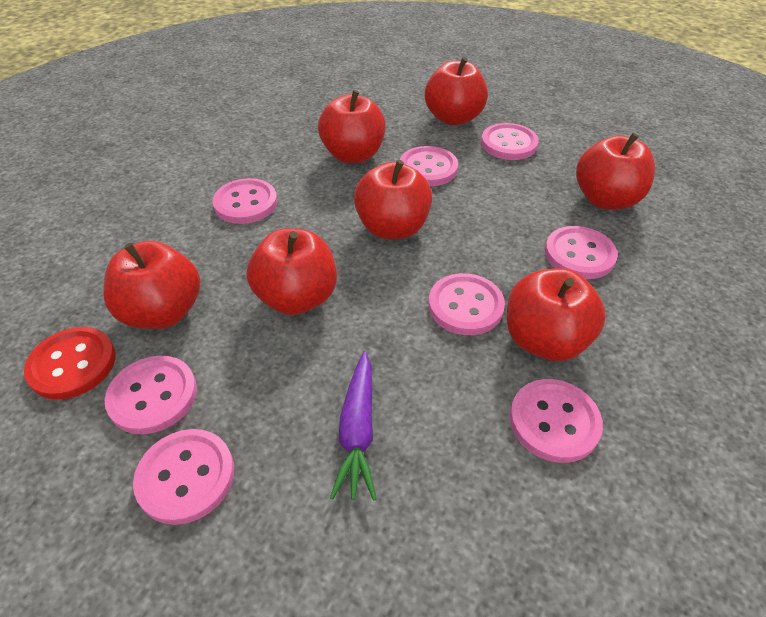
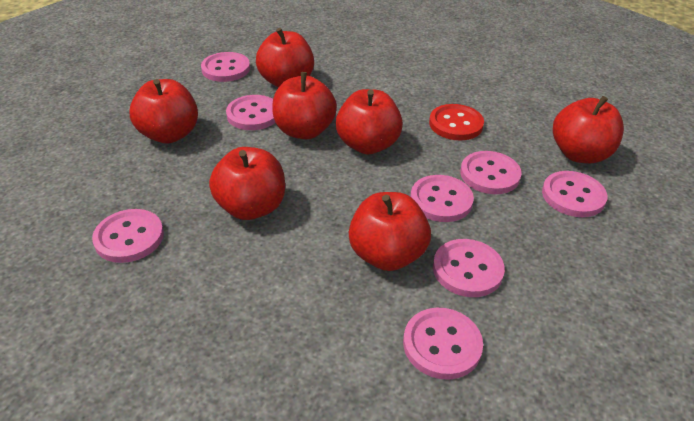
purple carrot: 1 -> 0

